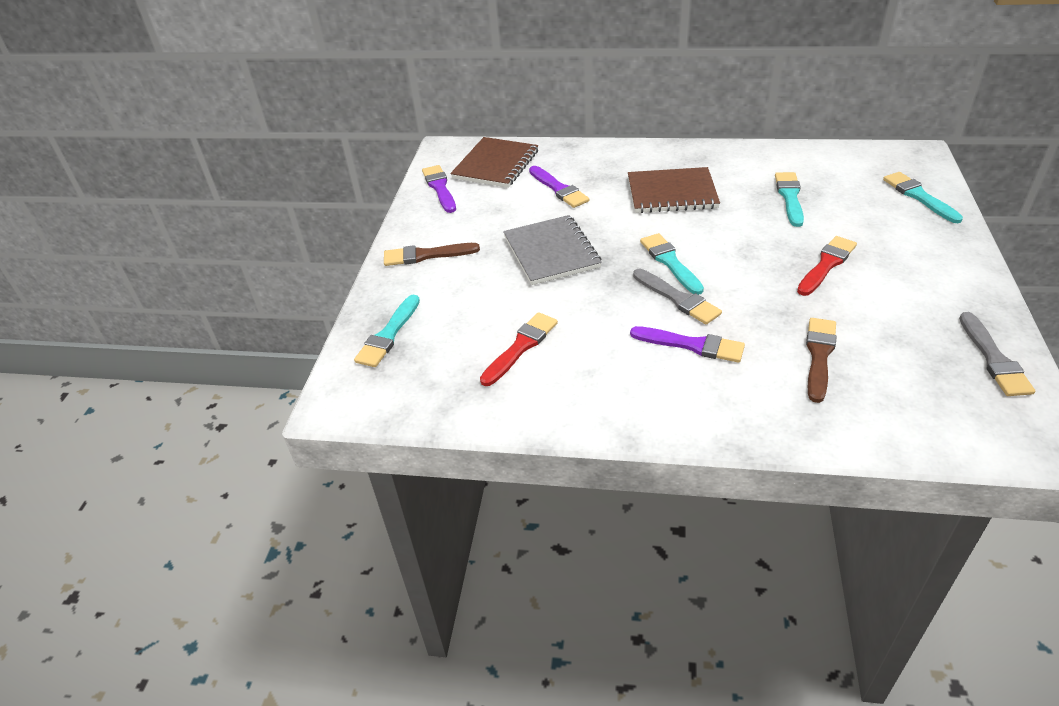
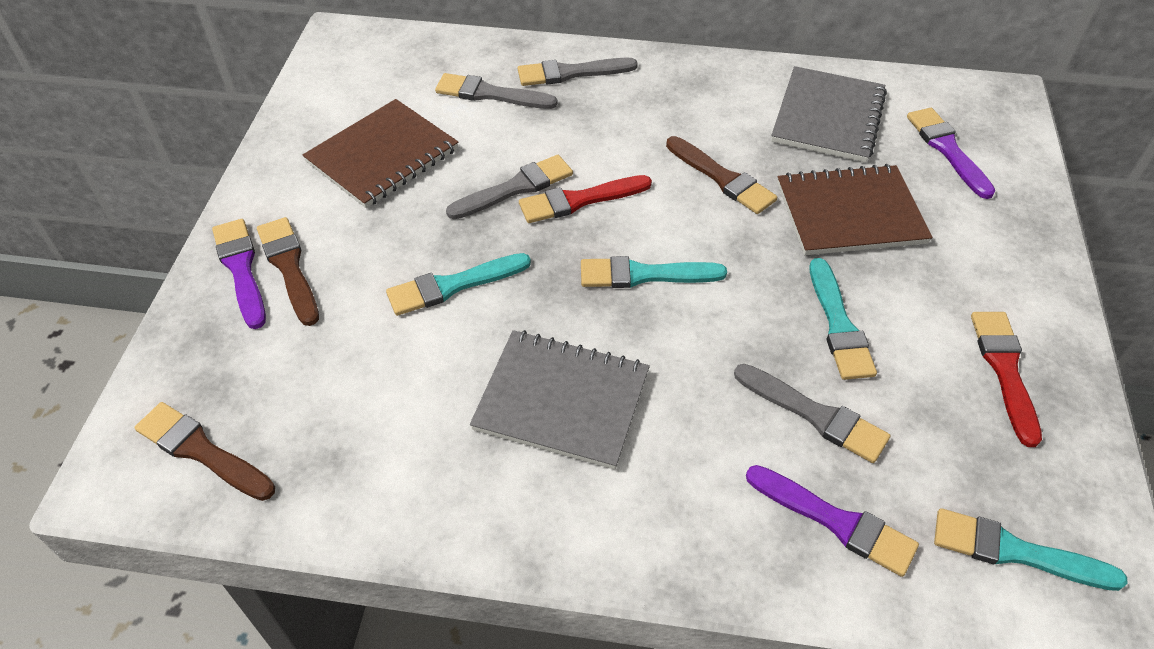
brown brush: 2 -> 3
grey brush: 2 -> 4
grey notebook: 1 -> 2

